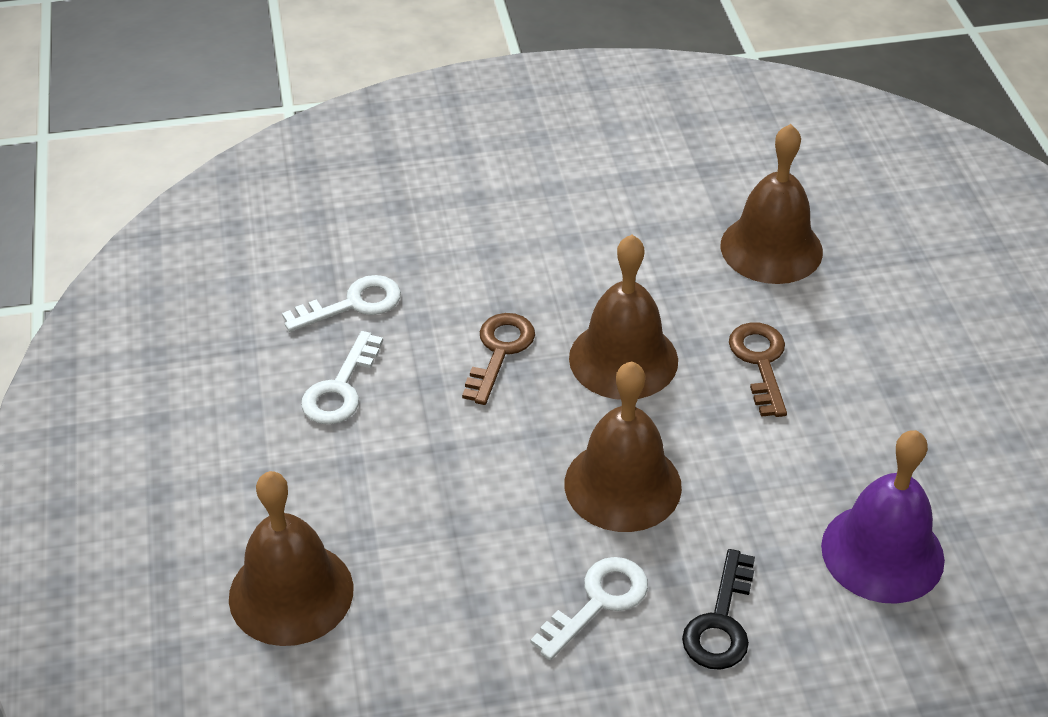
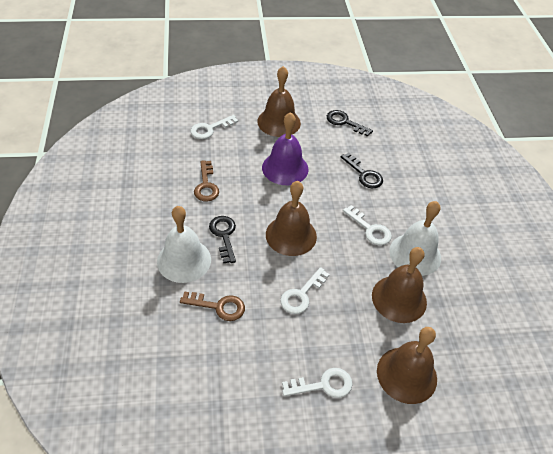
black key: 1 -> 3
white bell: 0 -> 2
white key: 3 -> 4

